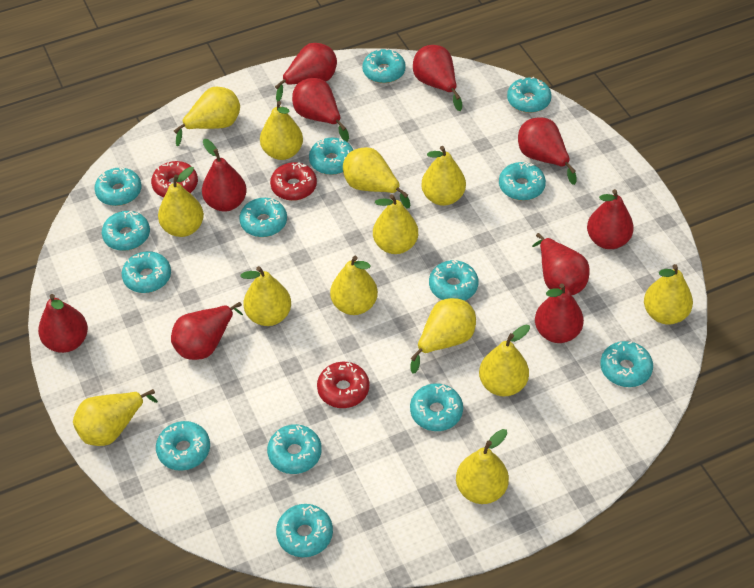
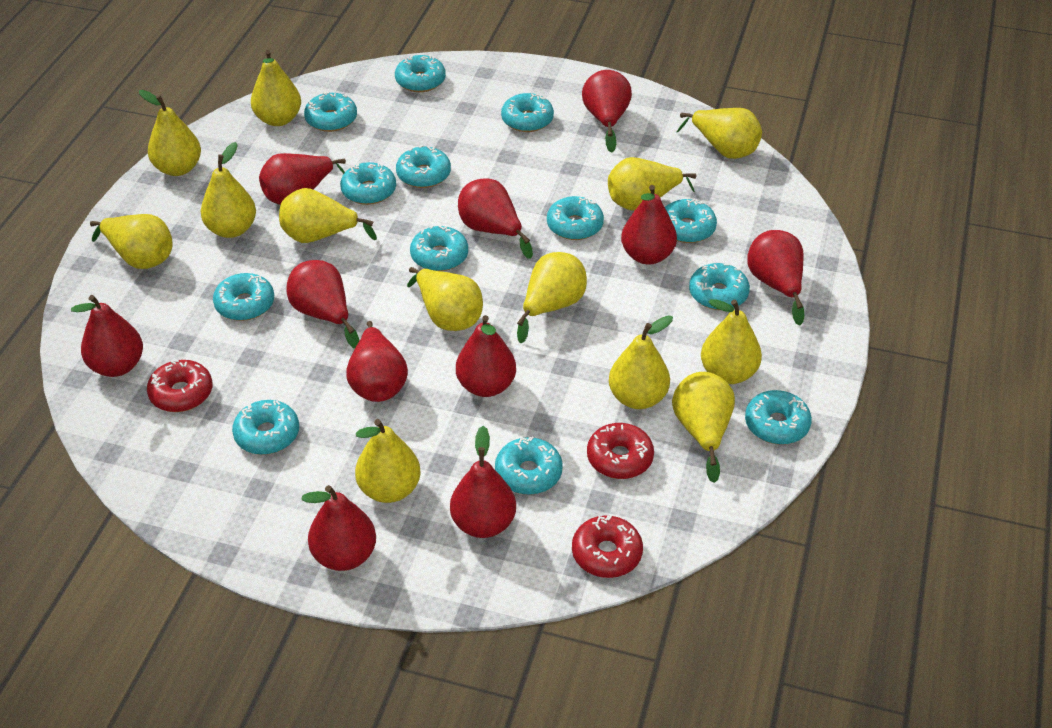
red pear: 10 -> 11
turquoise donut: 14 -> 13

